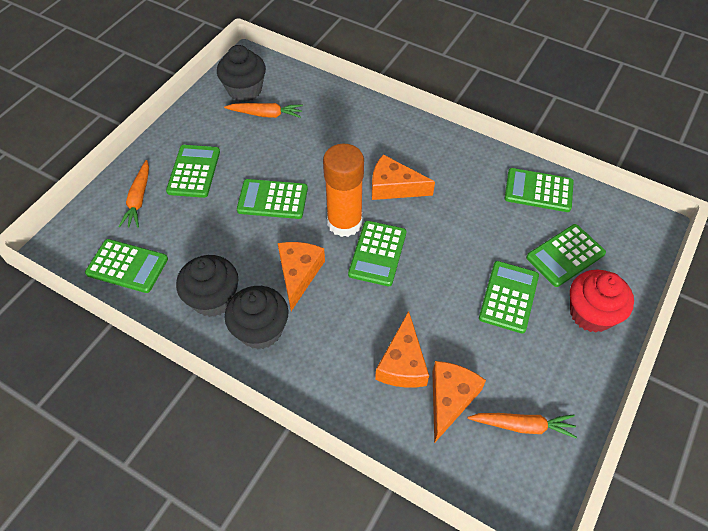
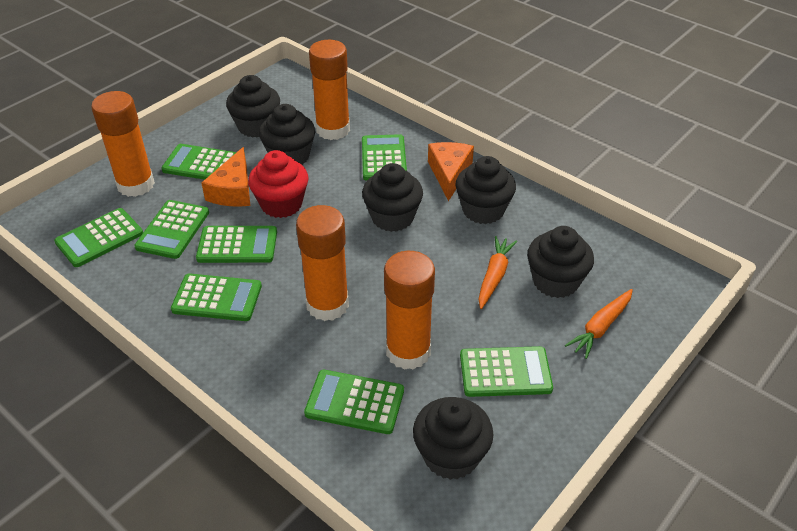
black cupcake: 3 -> 6
green calculator: 7 -> 8
orange carrot: 3 -> 2
orange cheese: 4 -> 2
orange glue stick: 1 -> 4

